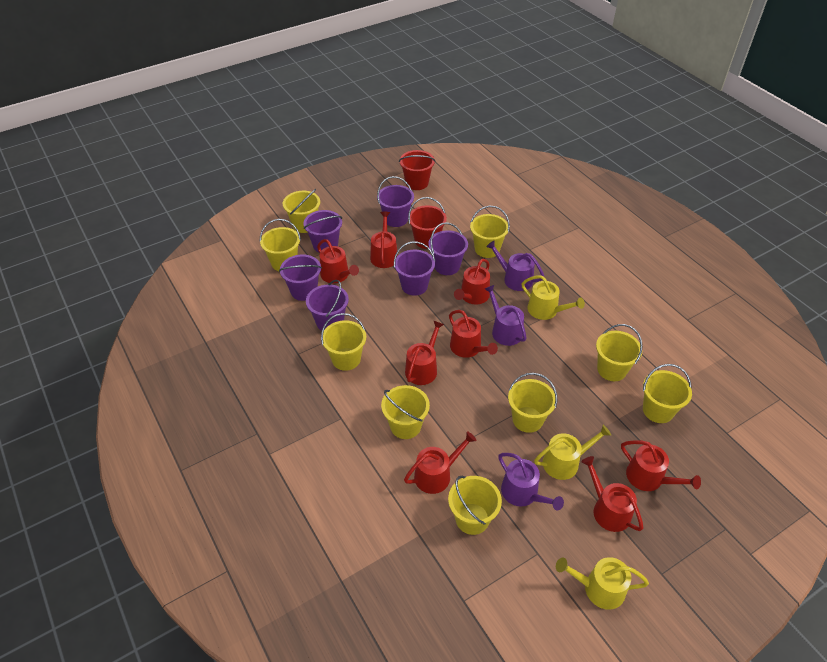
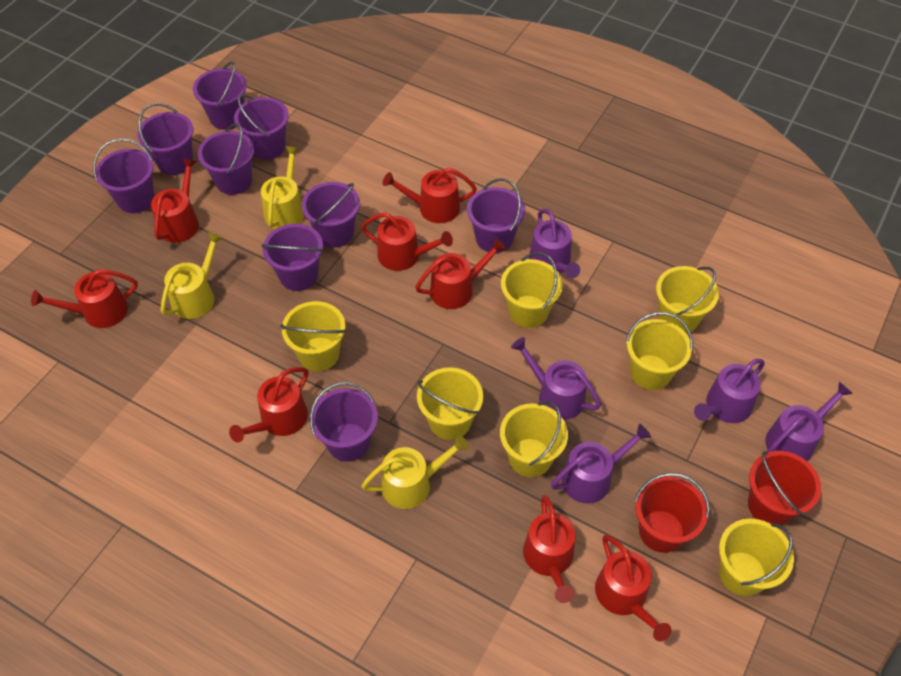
purple bucket: 6 -> 9
purple watering can: 3 -> 5
yellow bucket: 9 -> 7

